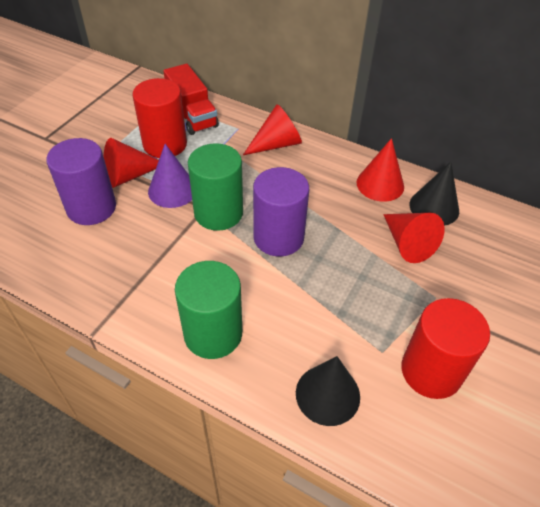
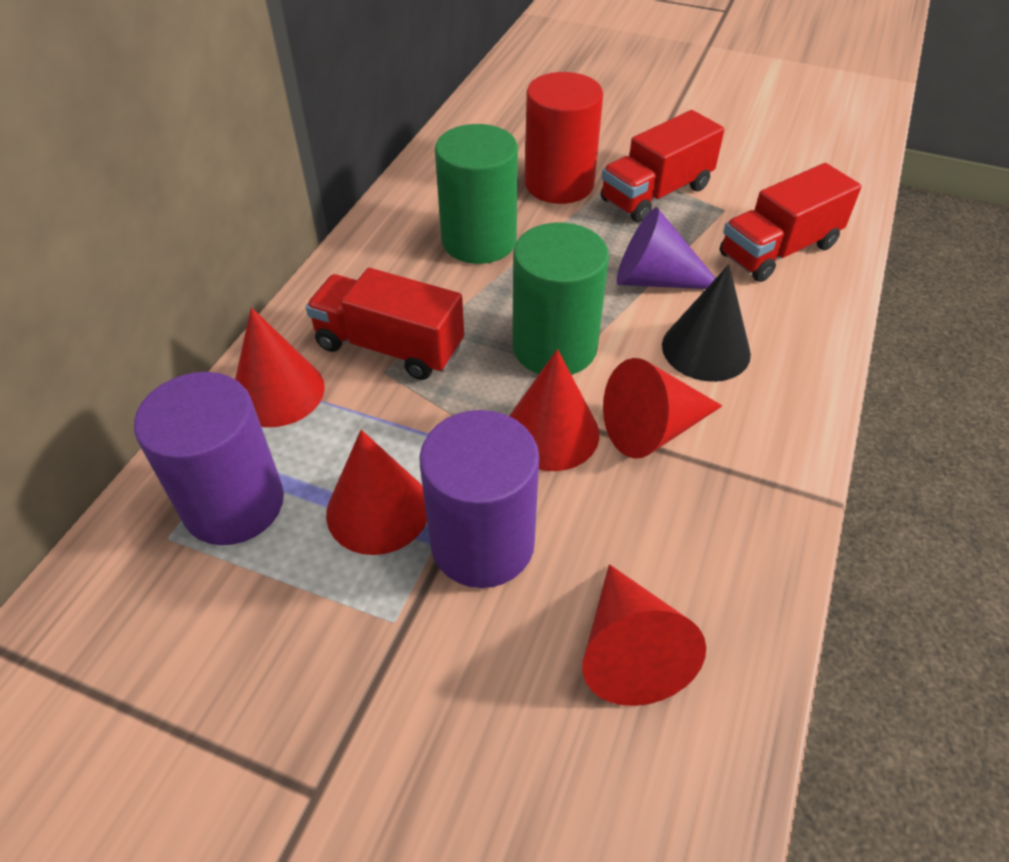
black cone: 2 -> 1
red cone: 4 -> 5
red cylinder: 2 -> 1
red truck: 1 -> 3

